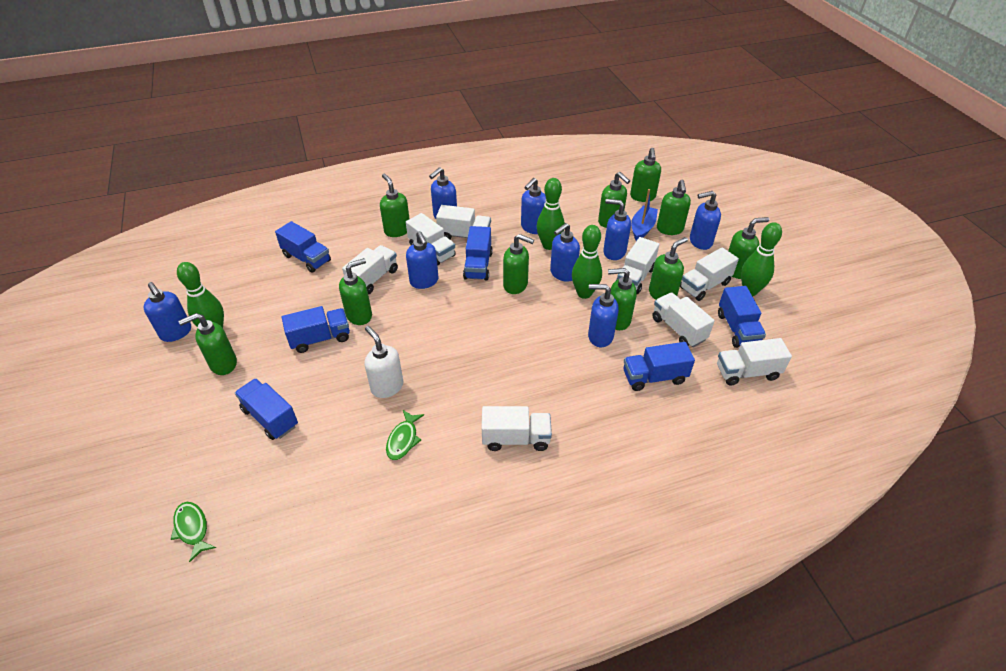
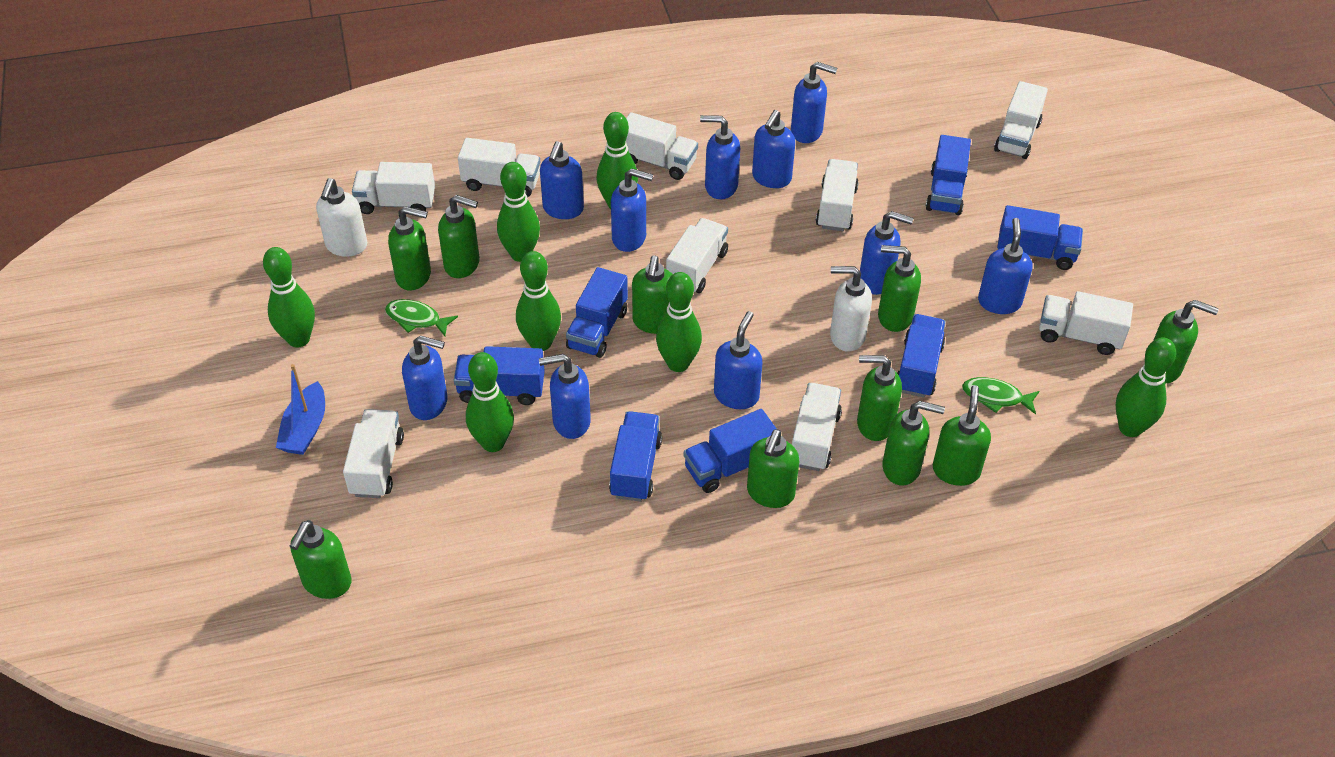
blue soap dispenser: 8 -> 10
blue truck: 6 -> 7
green bowling pin: 4 -> 7
white soap dispenser: 1 -> 2
white truck: 8 -> 9

